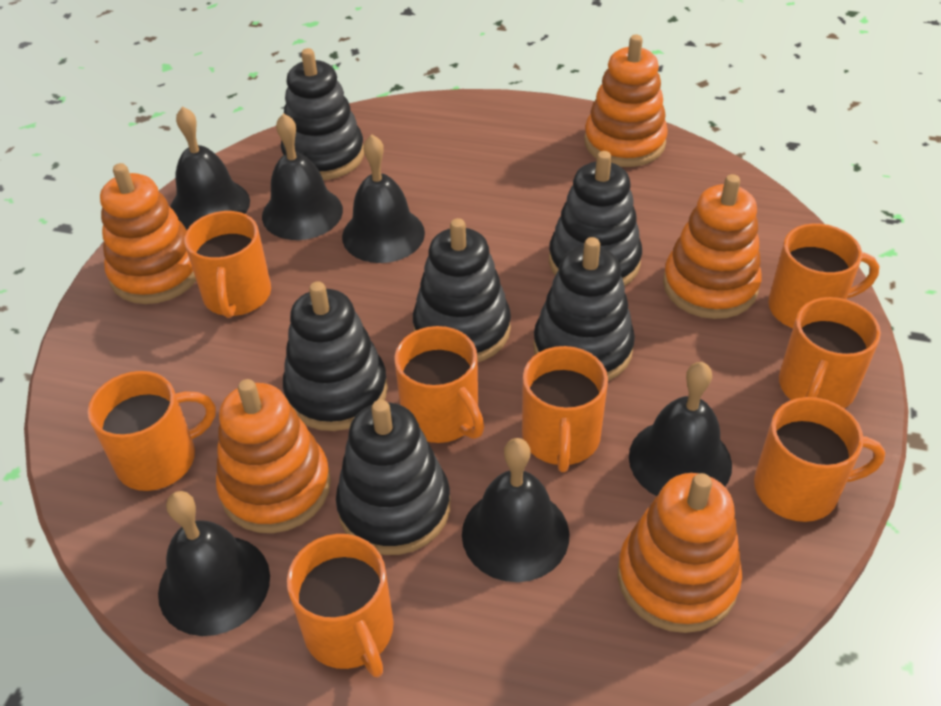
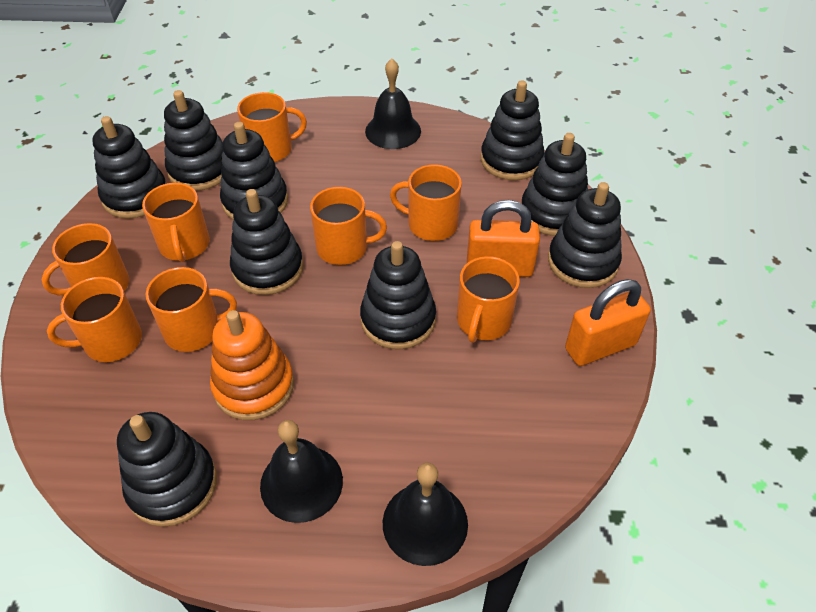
black bell: 6 -> 3
black stacking toy: 6 -> 9
orange padlock: 0 -> 2
orange stacking toy: 5 -> 1

